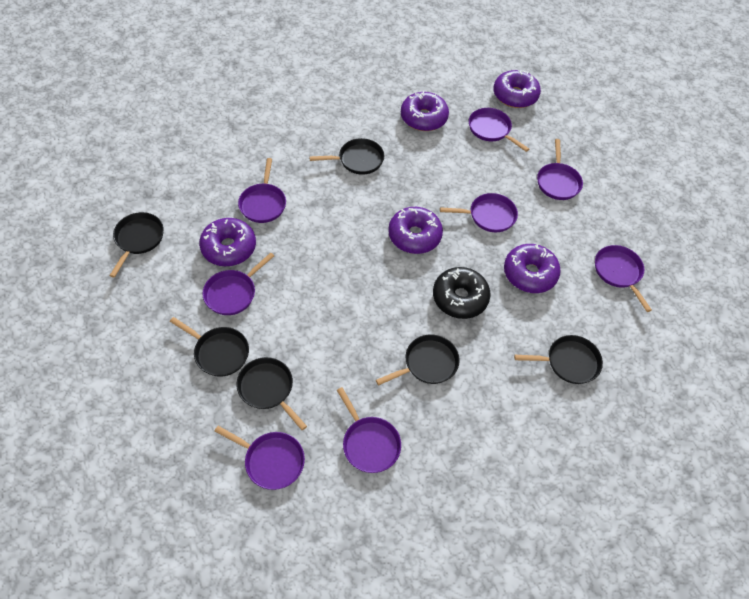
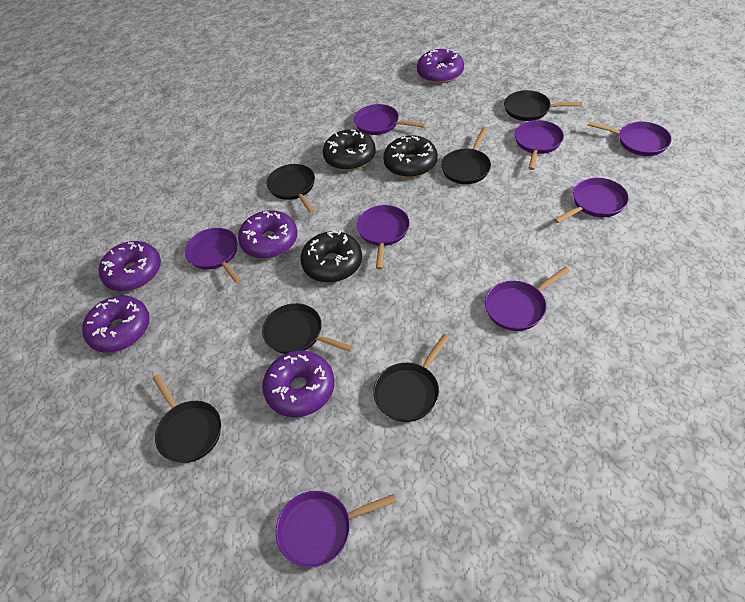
black donut: 1 -> 3

